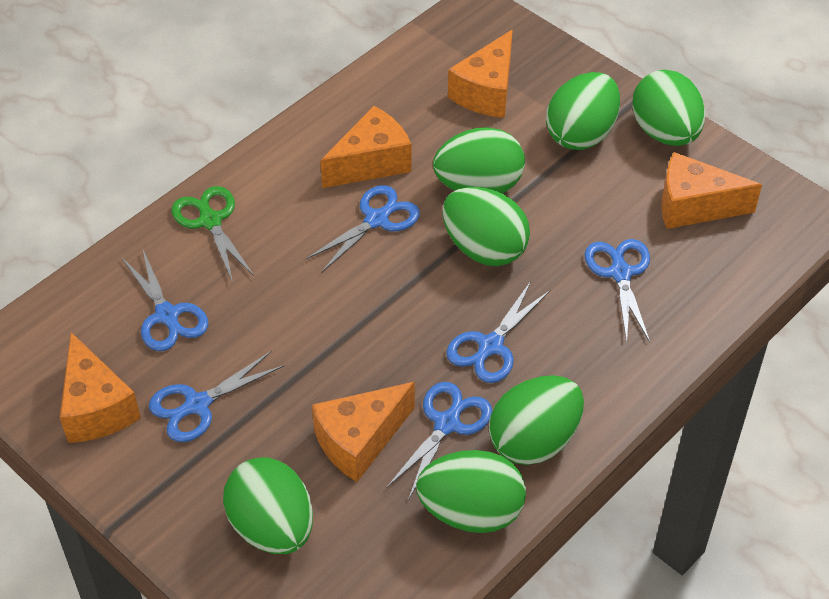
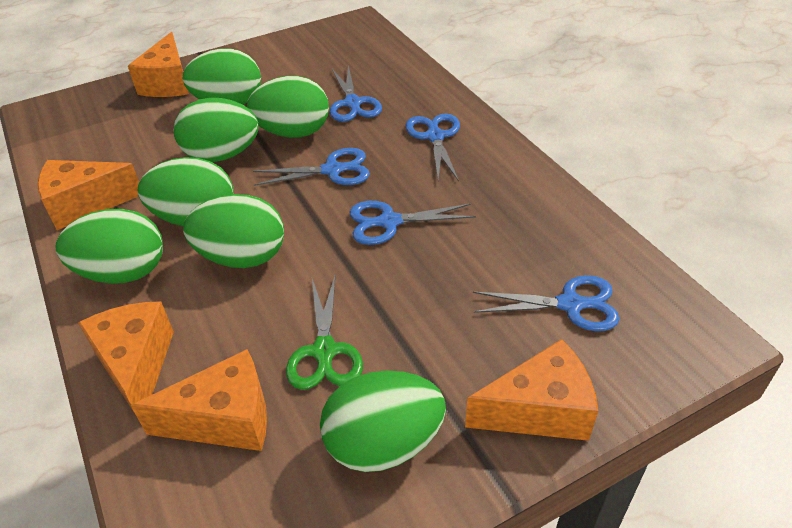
blue scissors: 6 -> 5

